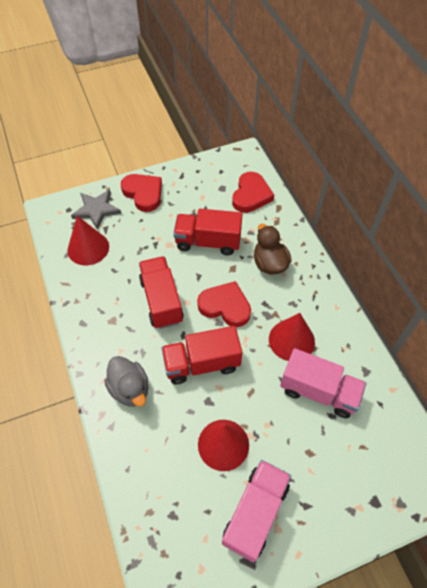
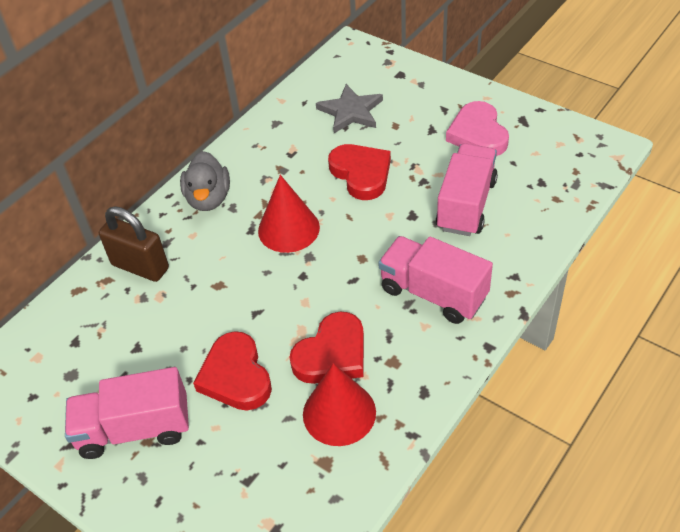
brown duck: 1 -> 0
brown padlock: 0 -> 1
pink heart: 0 -> 1
pink truck: 2 -> 3
red cone: 3 -> 2
red truck: 3 -> 0

